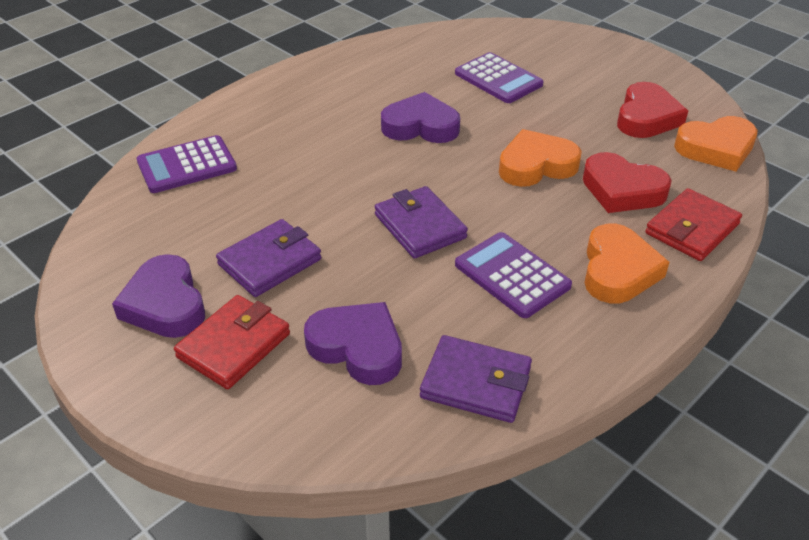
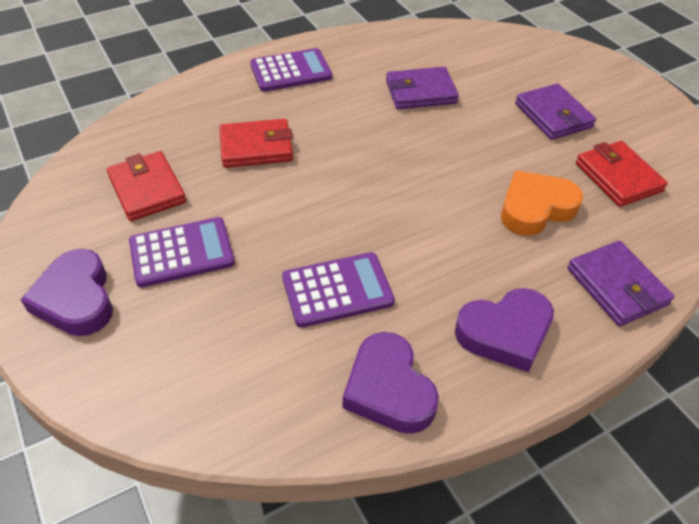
orange heart: 3 -> 1
red heart: 2 -> 0
red wallet: 2 -> 3

